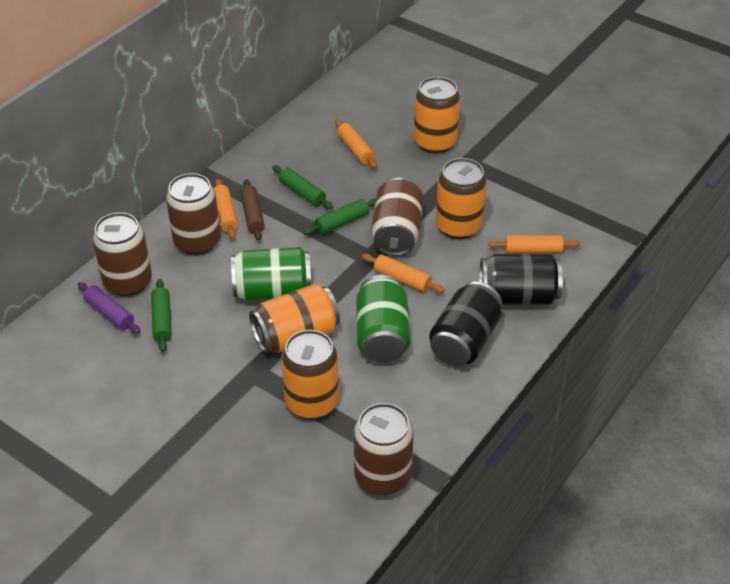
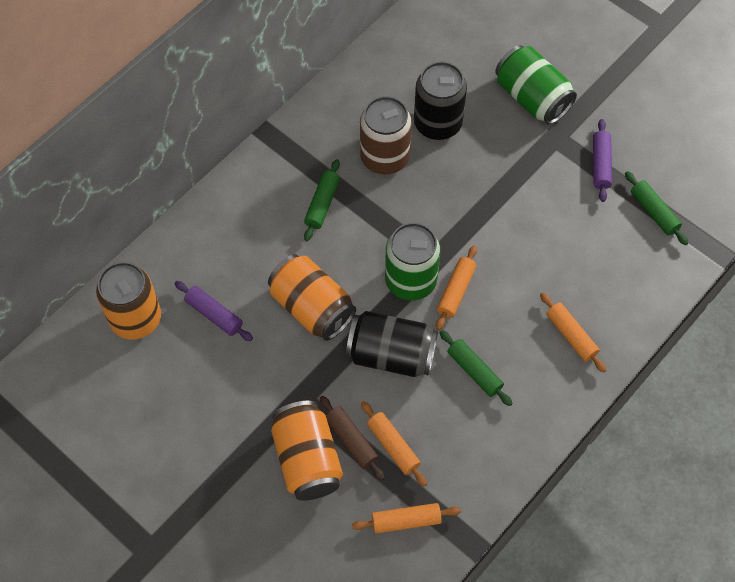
brown can: 4 -> 1
orange can: 4 -> 3
purple rolling pin: 1 -> 2

